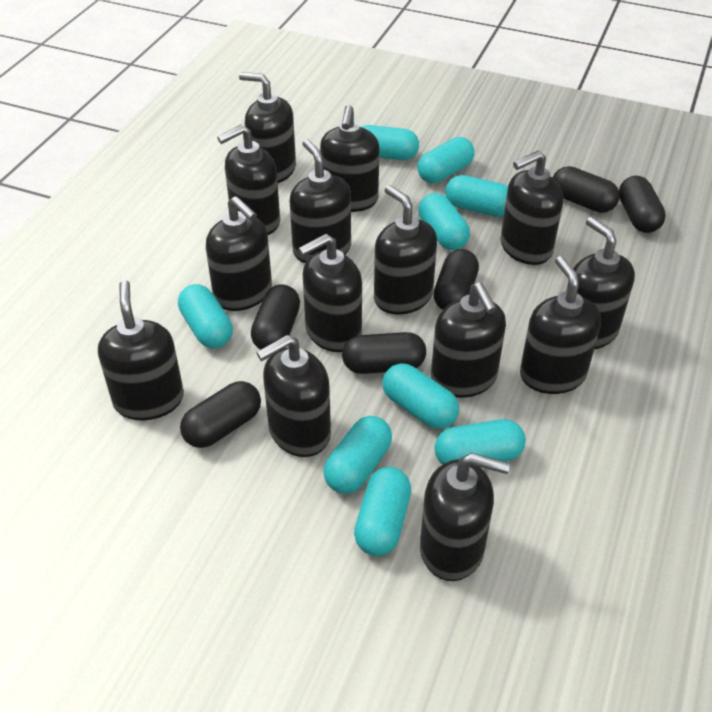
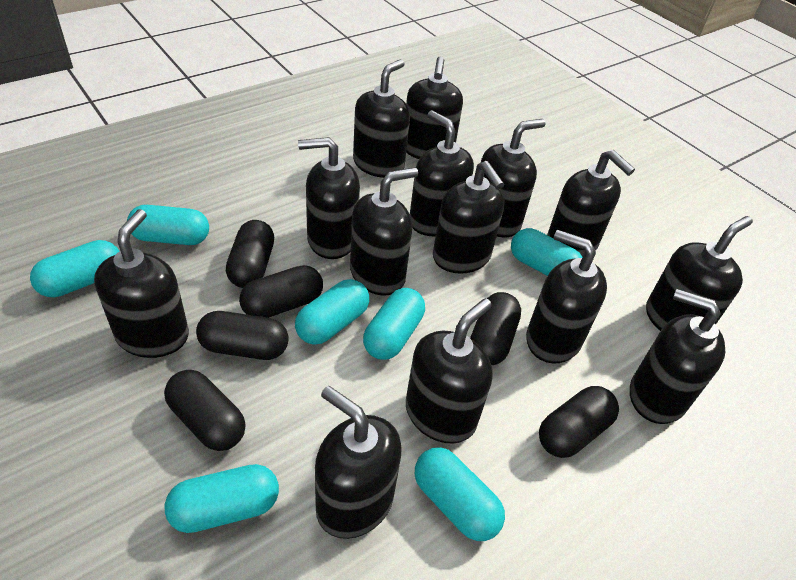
turquoise capsule: 9 -> 7

